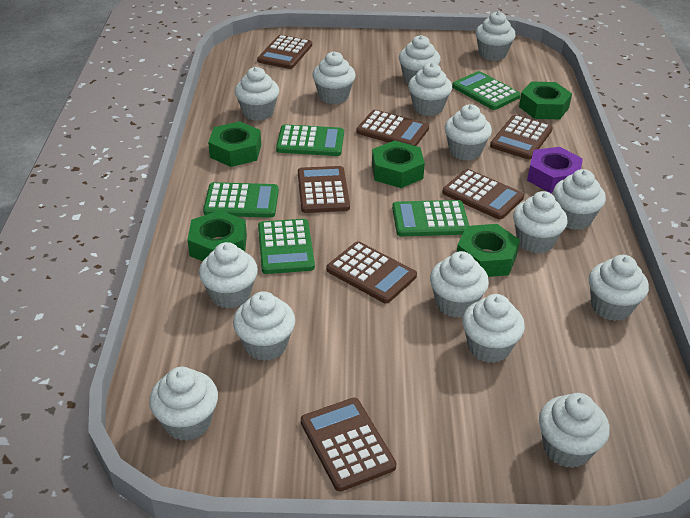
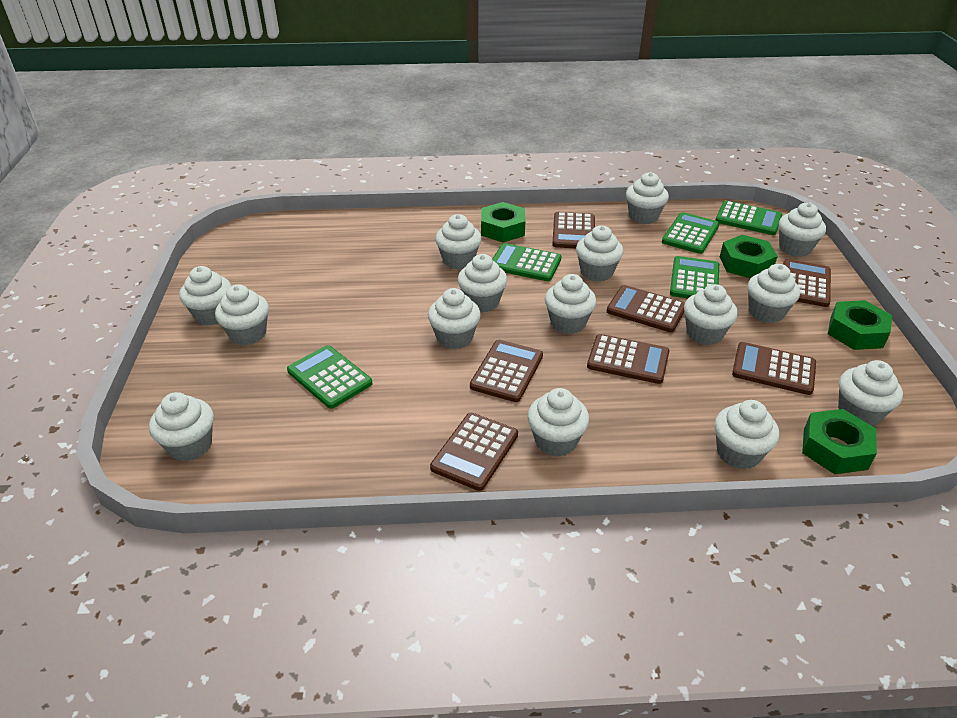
green nut: 5 -> 4
purple nut: 1 -> 0

